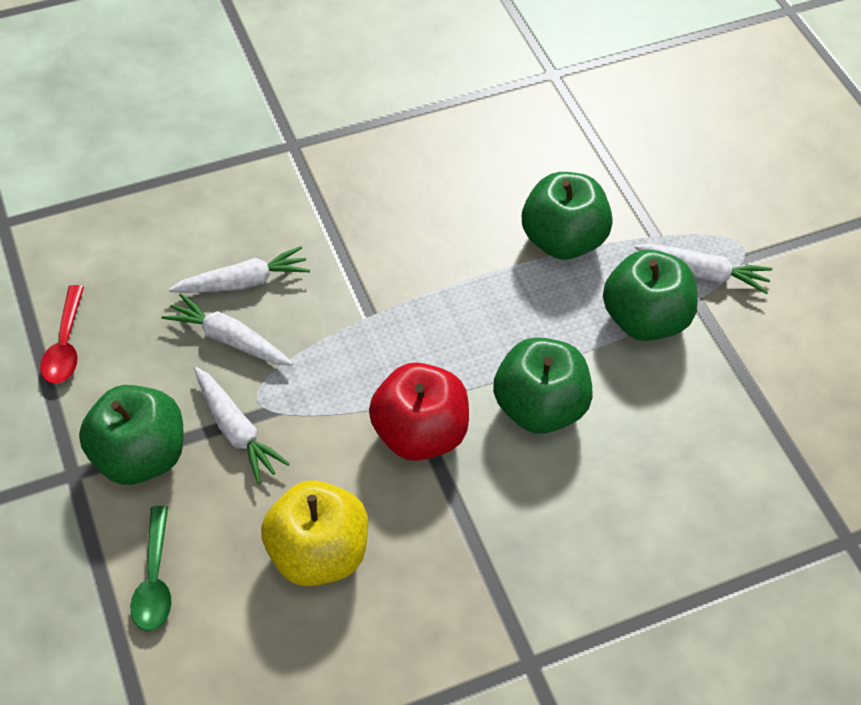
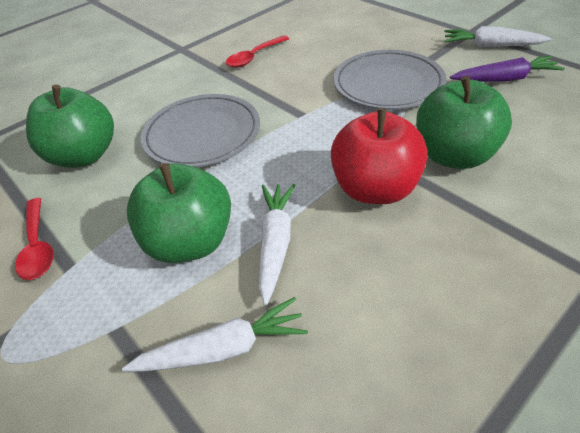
green apple: 4 -> 3
green spoon: 1 -> 0
grey plate: 0 -> 2
purple carrot: 0 -> 1
red spoon: 1 -> 2
white carrot: 4 -> 3
yellow apple: 1 -> 0

